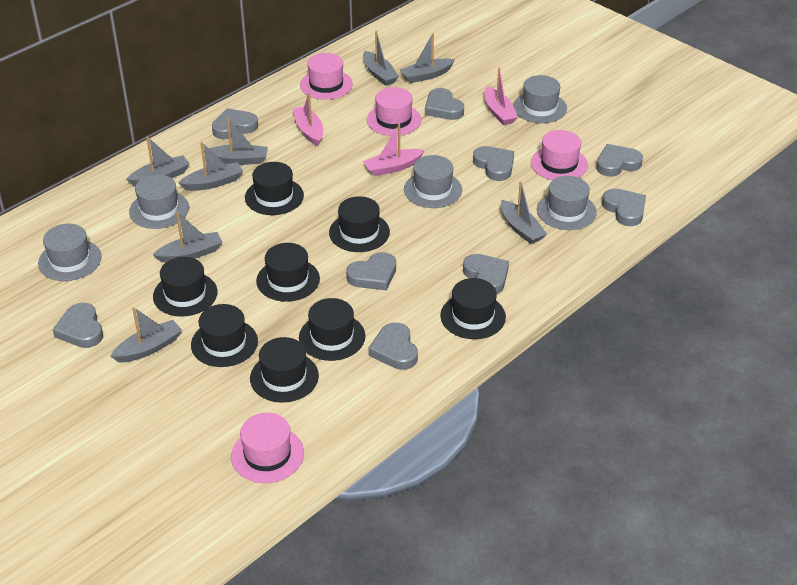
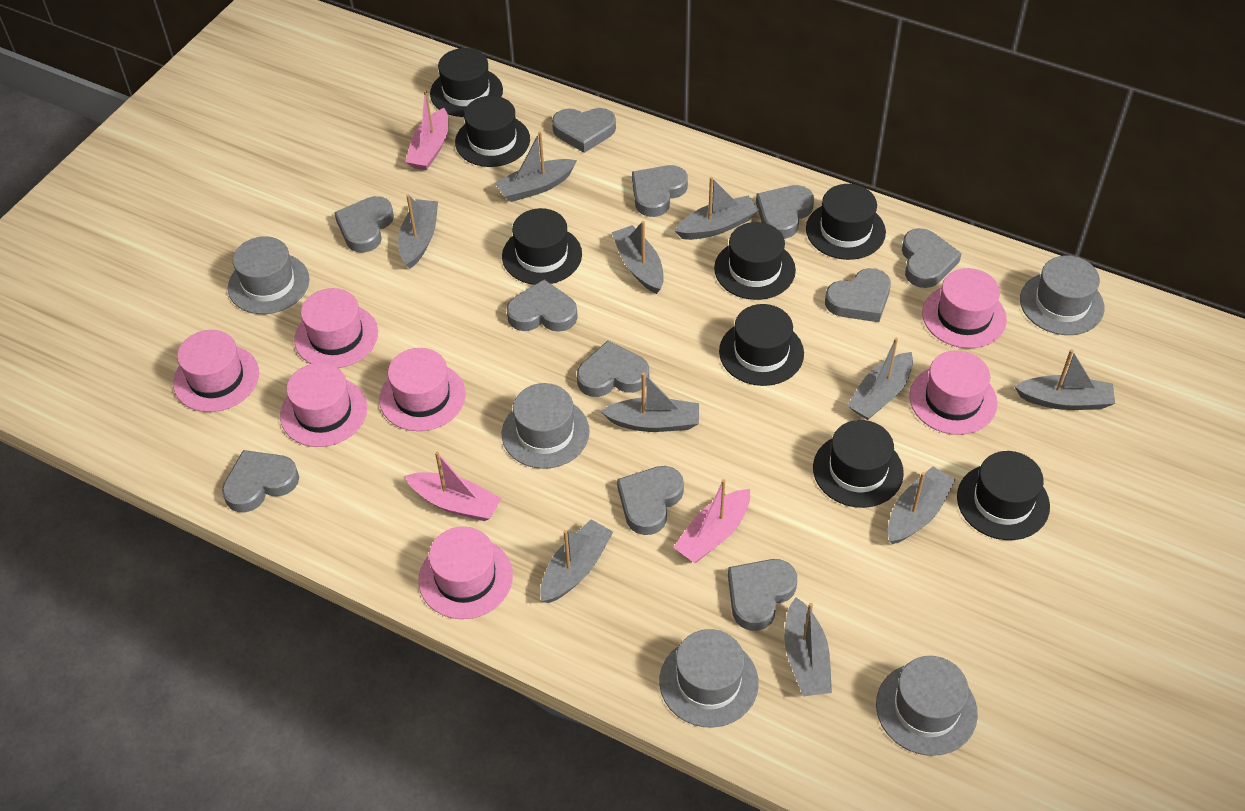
grey boat: 8 -> 10
grey heart: 9 -> 11
pink hat: 4 -> 7

